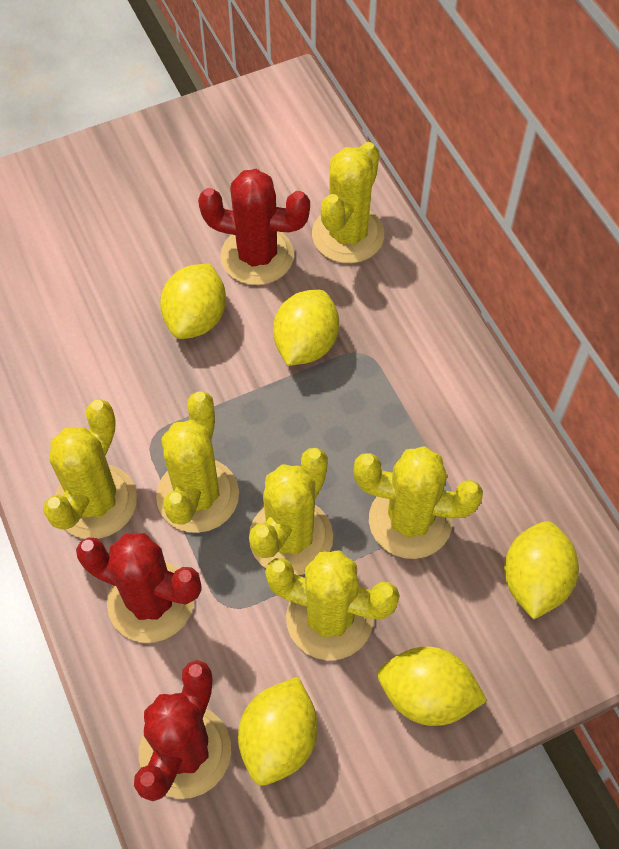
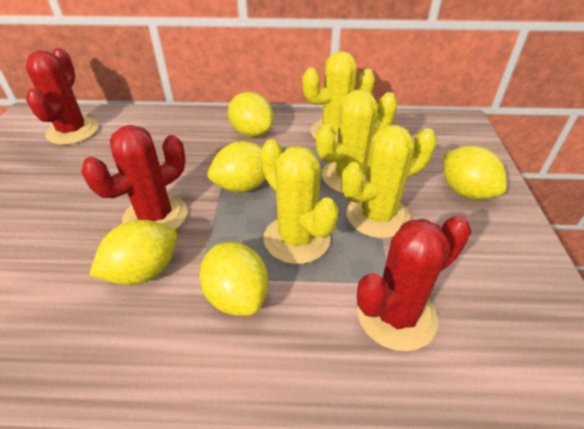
yellow cactus: 6 -> 4

